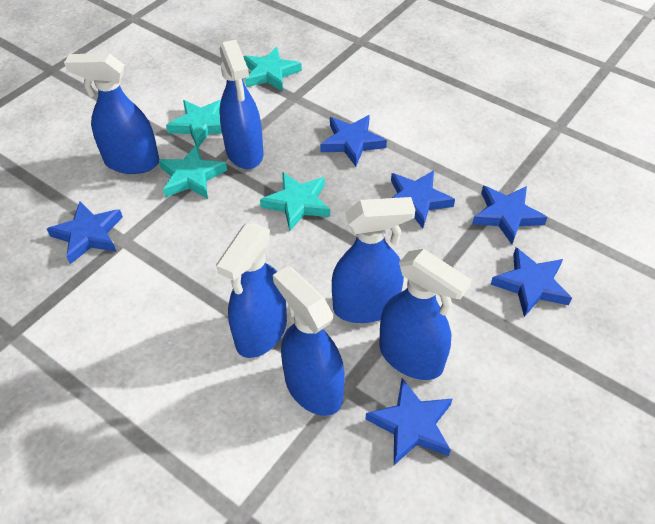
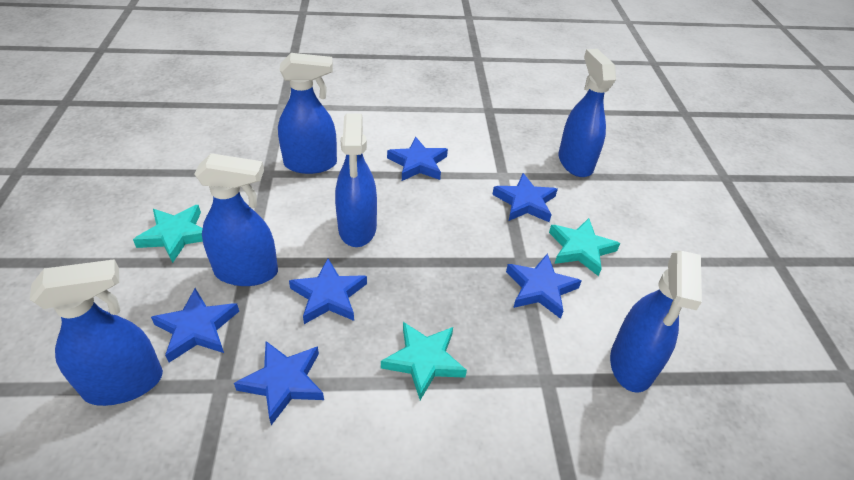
turquoise star: 4 -> 3

